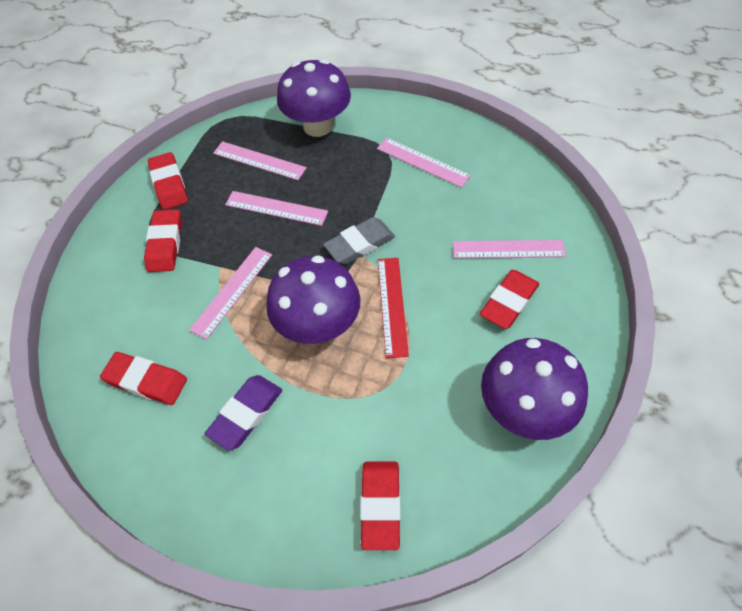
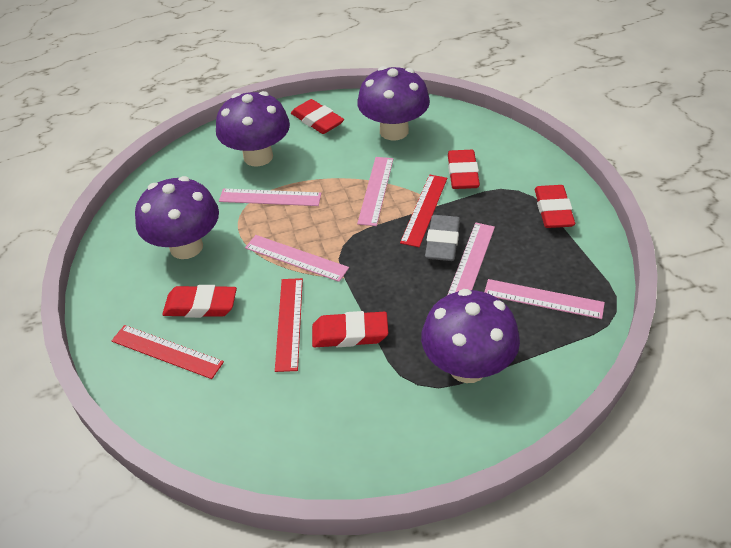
purple eraser: 1 -> 0
purple mushroom: 3 -> 4
red ruler: 1 -> 3

